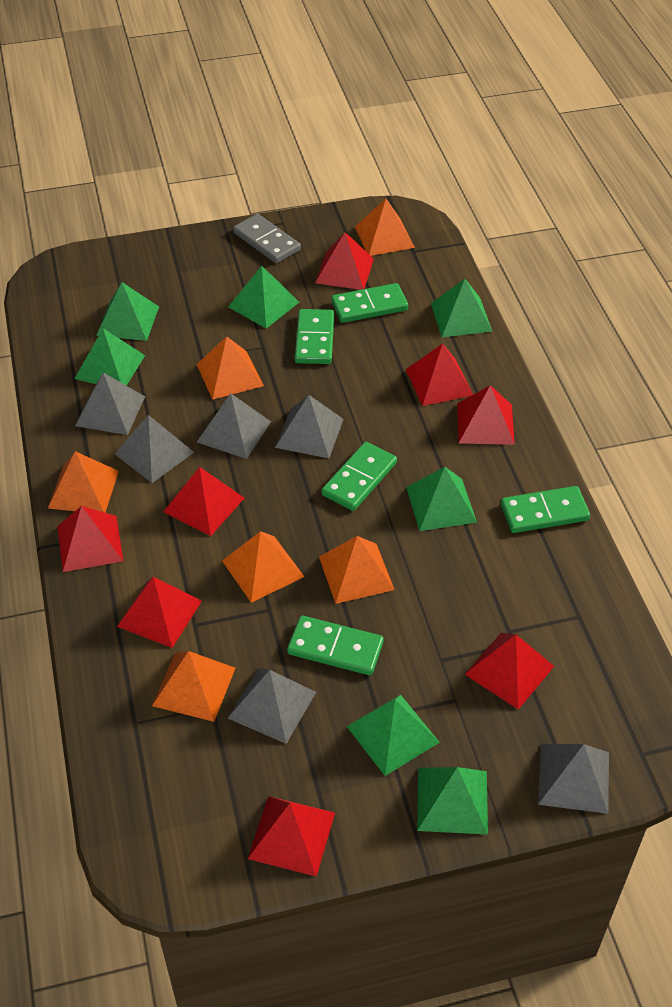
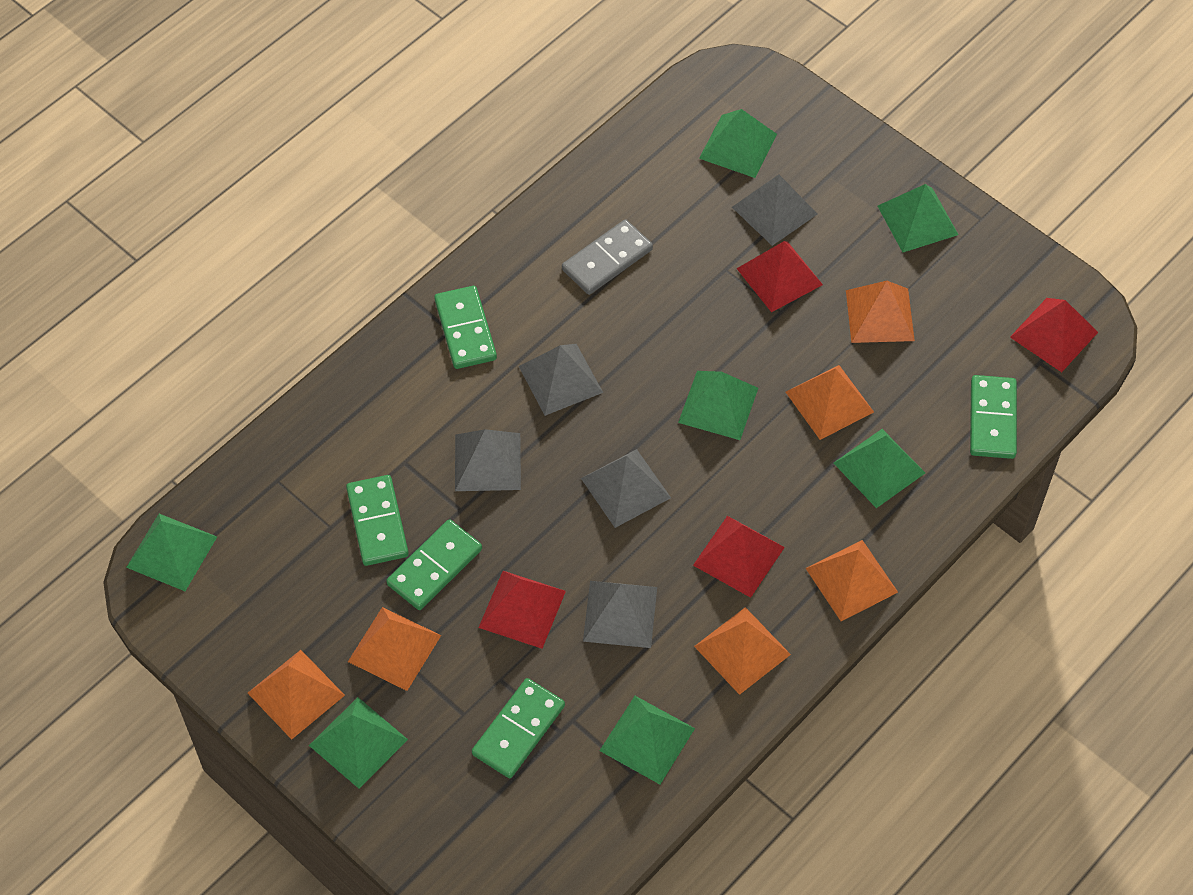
grey pyramid: 6 -> 5
red pyramid: 8 -> 4

